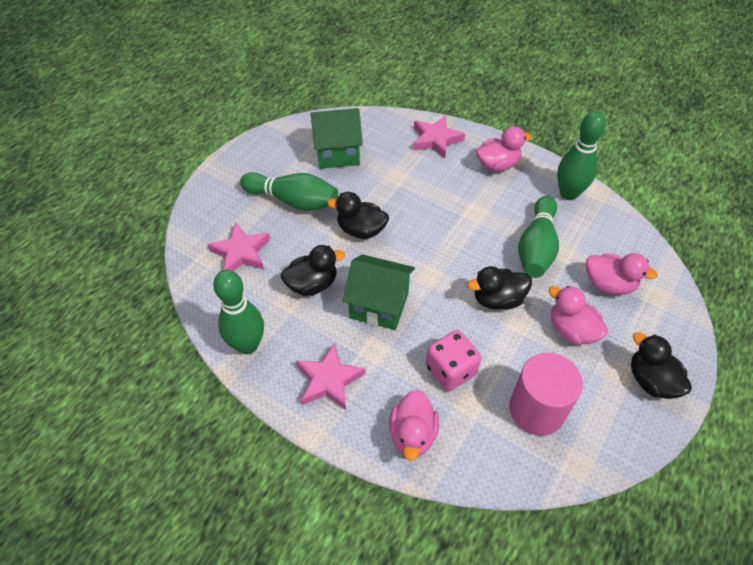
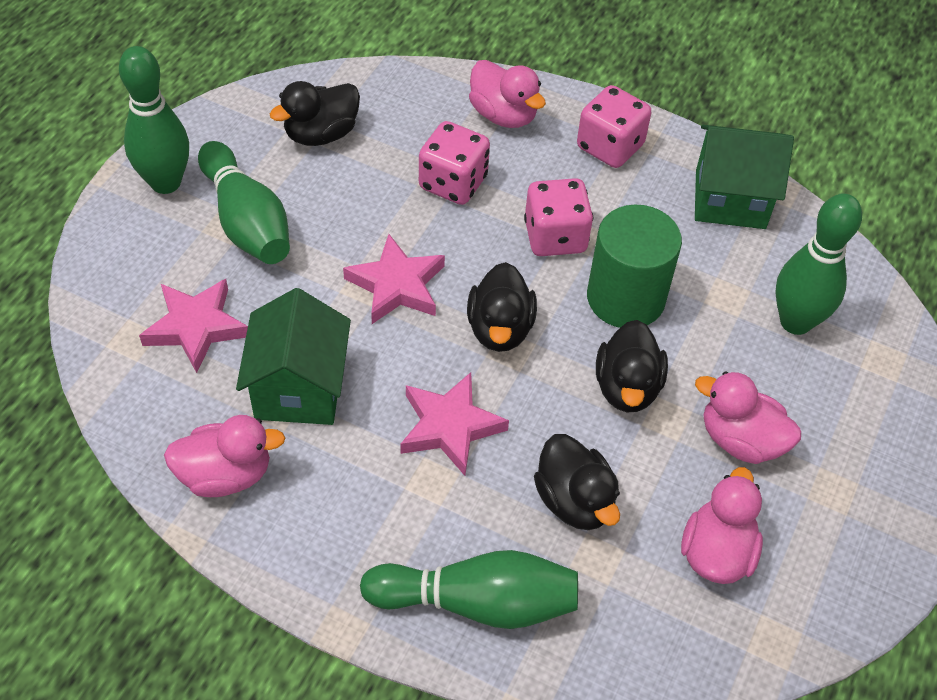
green cylinder: 0 -> 1
pink cylinder: 1 -> 0
pink dice: 1 -> 3

